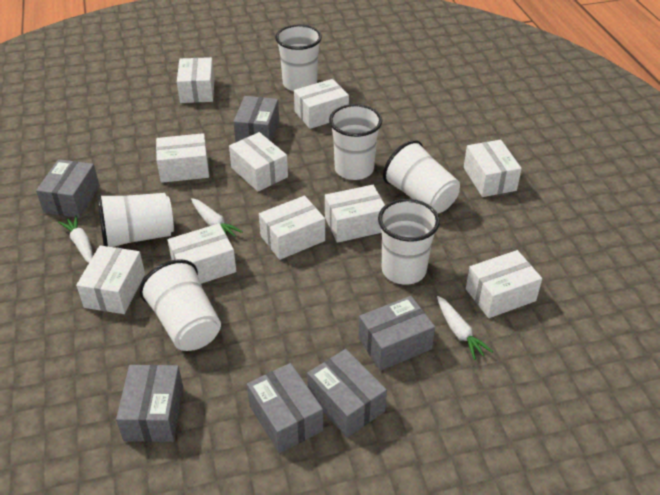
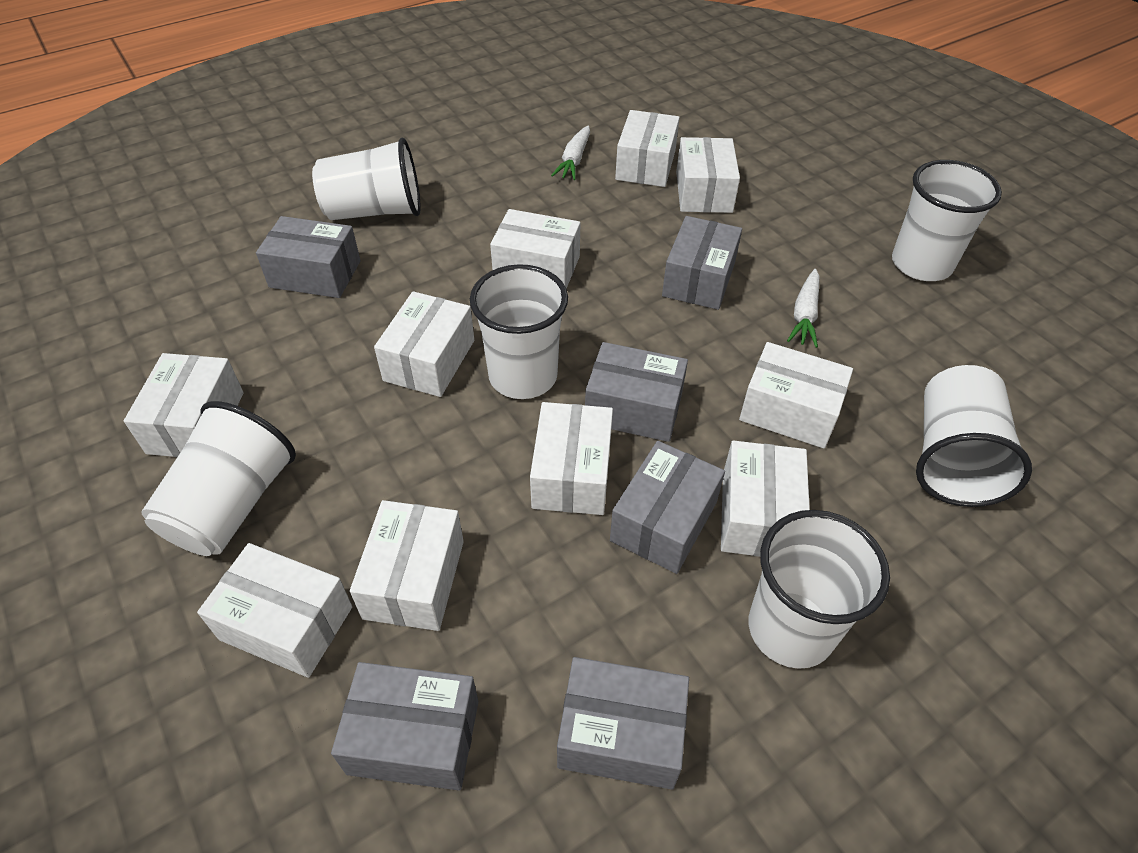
white carrot: 3 -> 2

